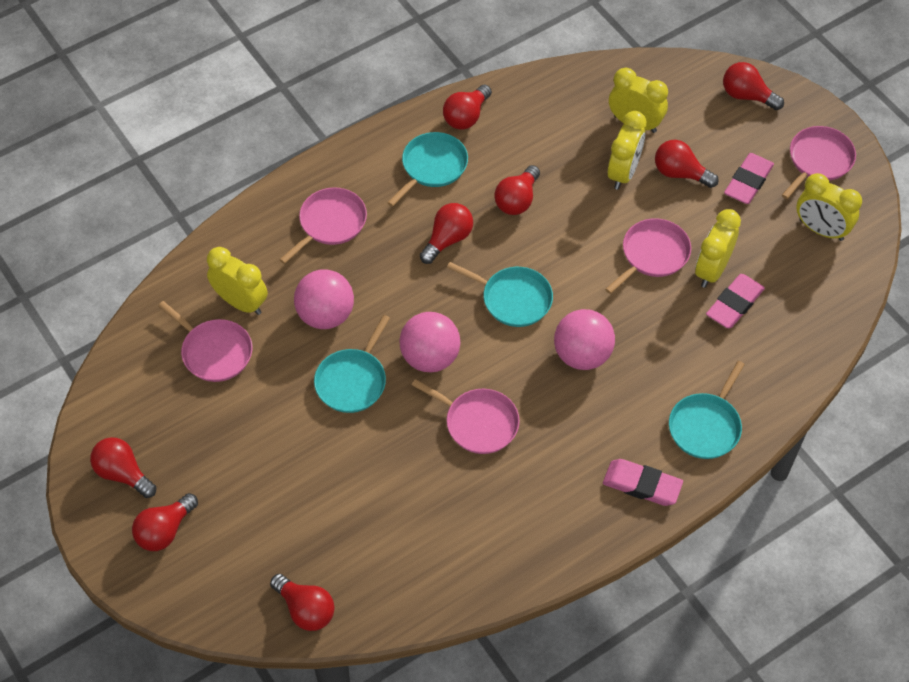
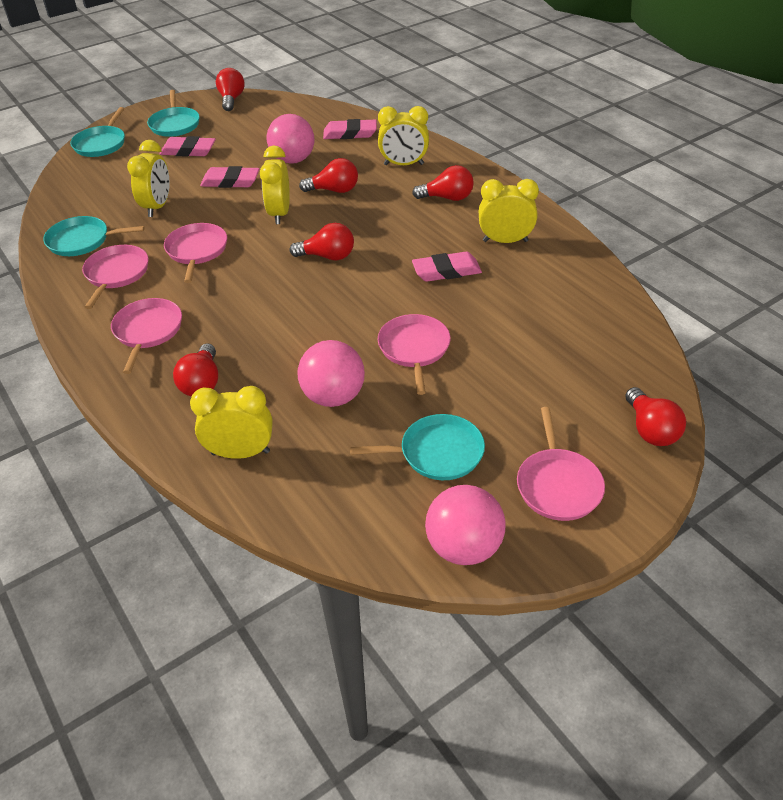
pink eraser: 3 -> 4
red light bulb: 8 -> 6

